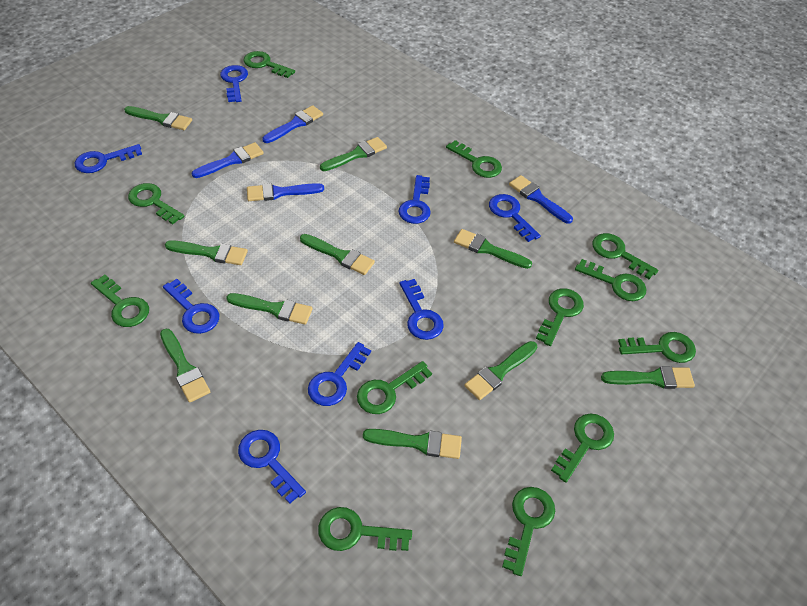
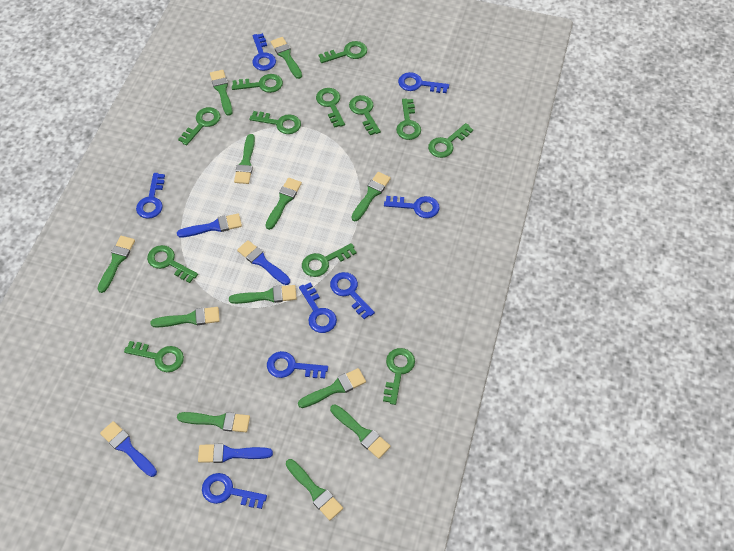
green brush: 10 -> 12

